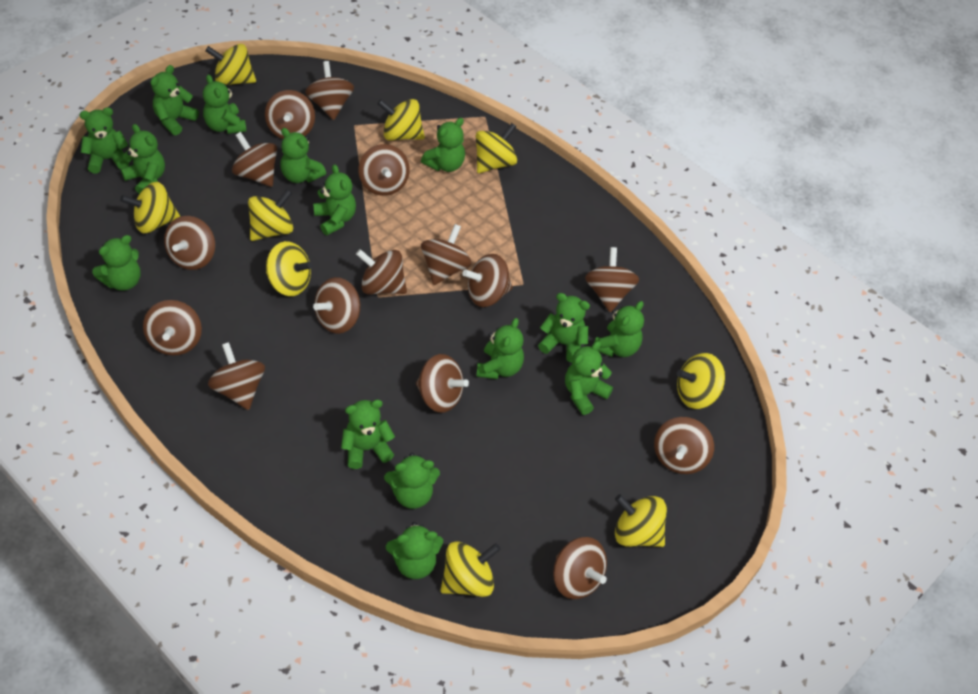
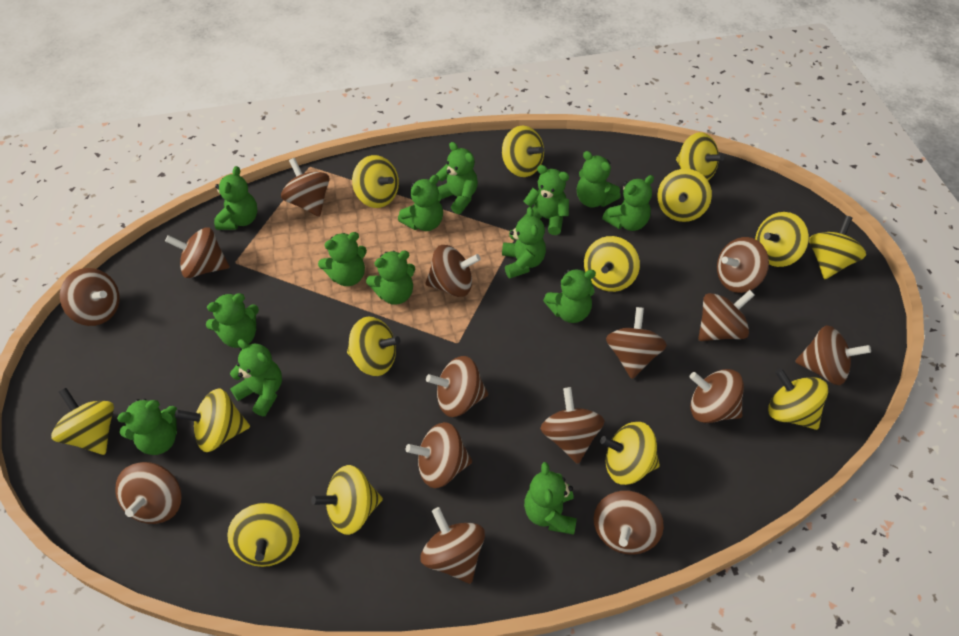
green teddy bear: 15 -> 14
yellow spinning top: 9 -> 14

